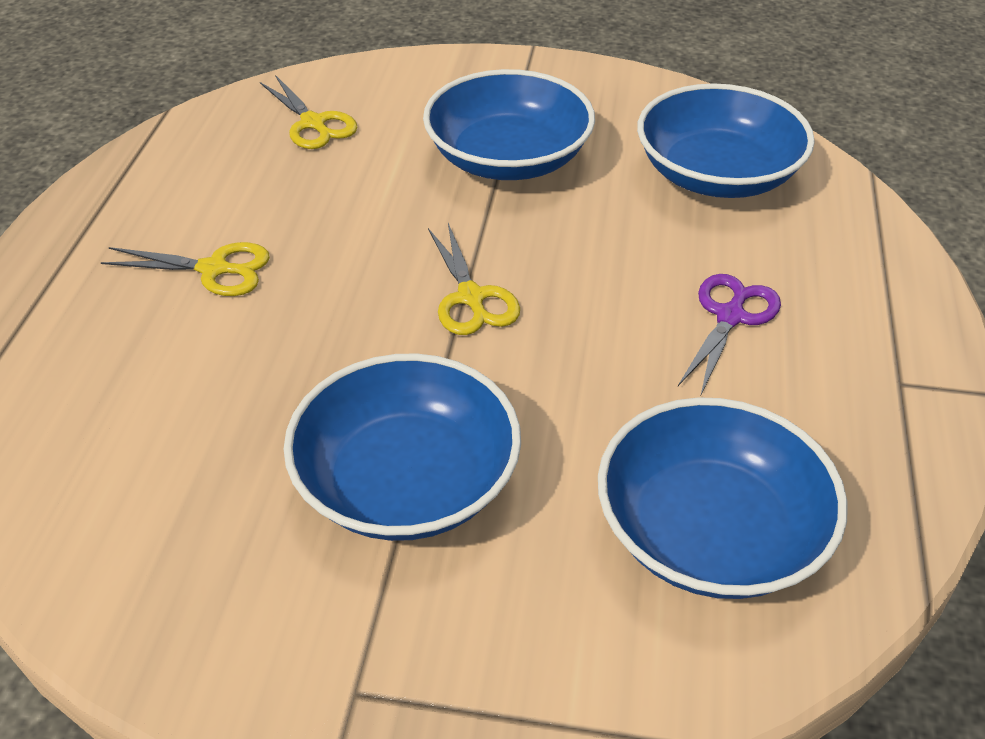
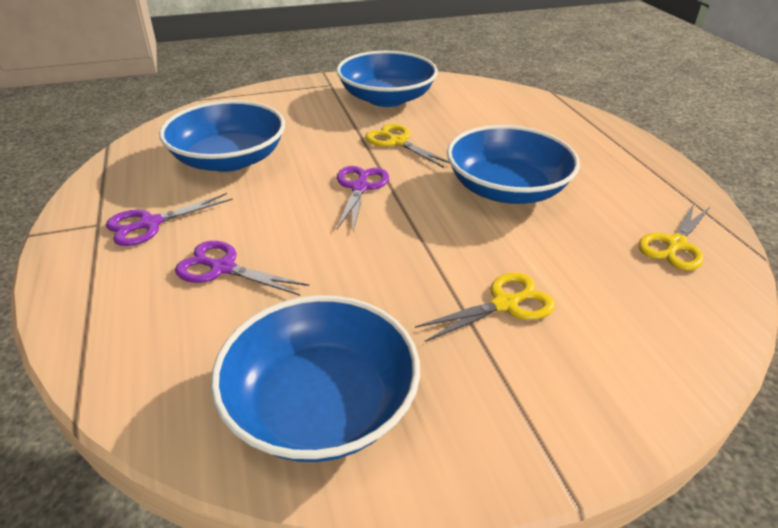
purple scissors: 1 -> 3

